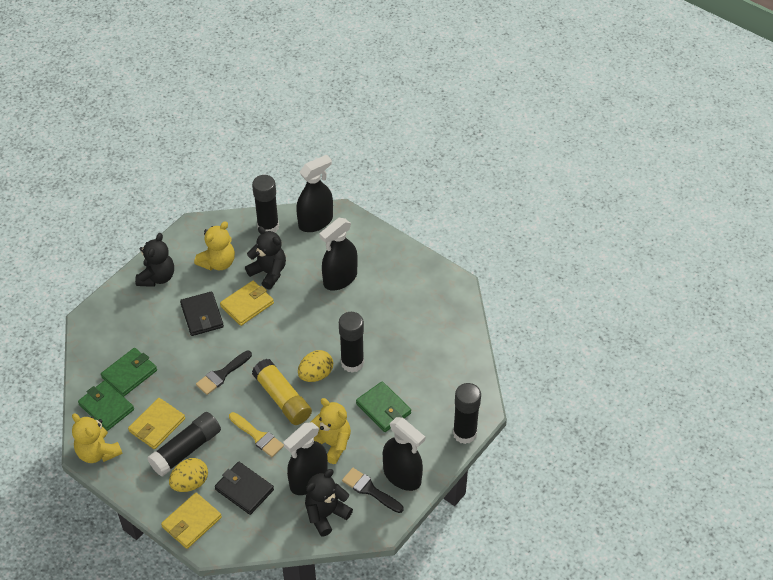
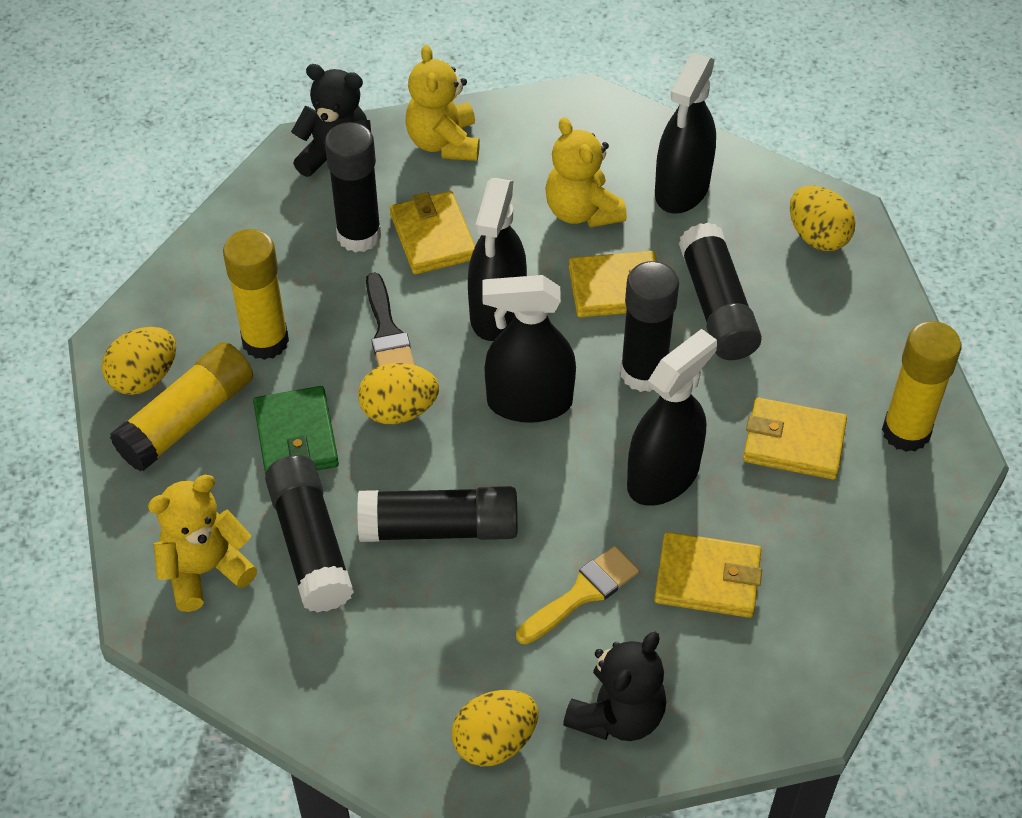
black brush: 2 -> 1
black glue stick: 4 -> 5
black teddy bear: 3 -> 2
black wallet: 2 -> 0
green wallet: 3 -> 1
yellow egg: 2 -> 4
yellow glue stick: 1 -> 3
yellow wallet: 3 -> 4

